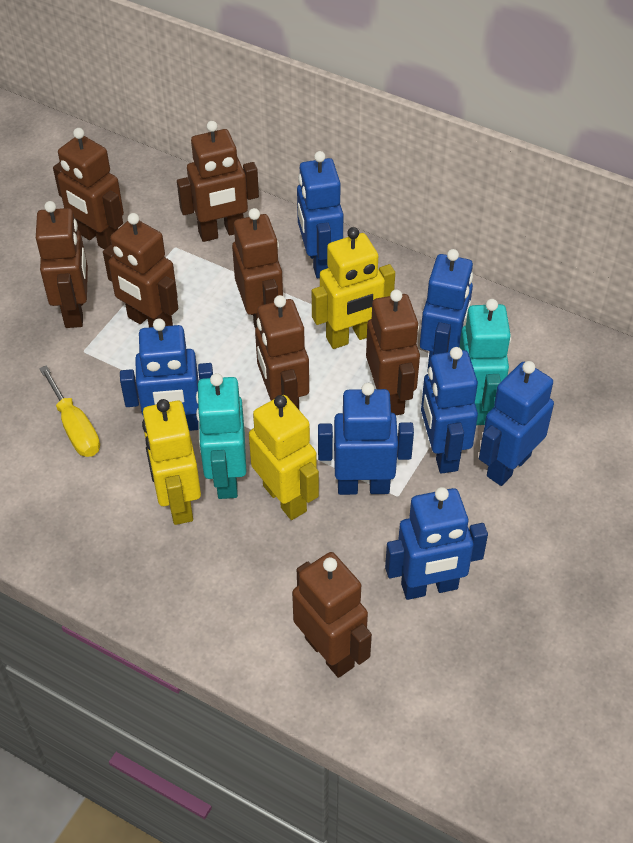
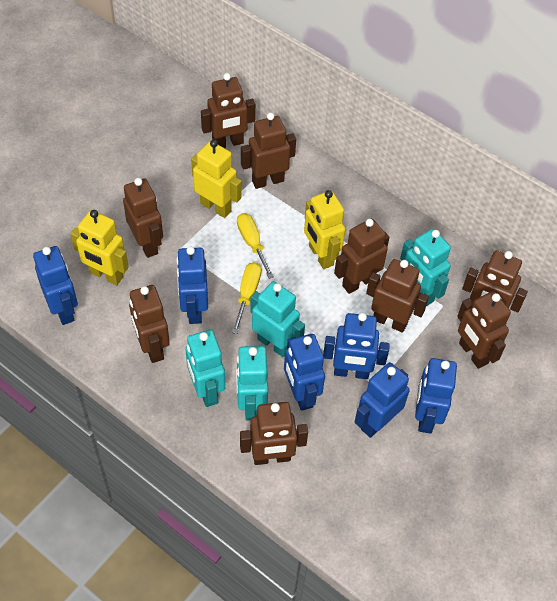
blue robot: 7 -> 6
brown robot: 8 -> 9
turquoise robot: 2 -> 4
yellow screwdriver: 1 -> 2

